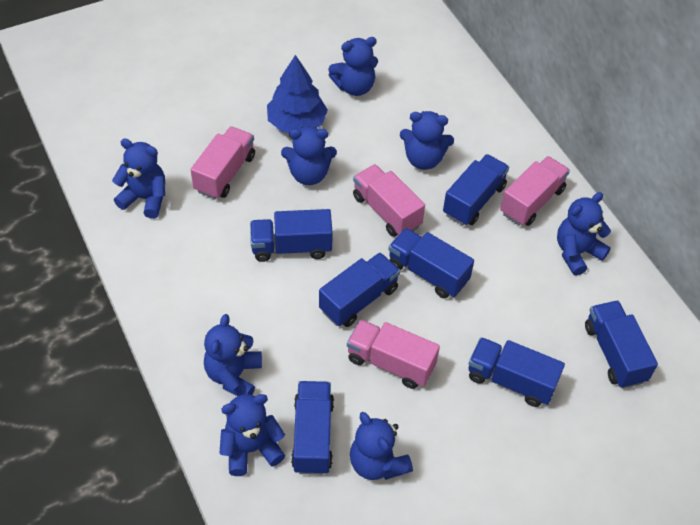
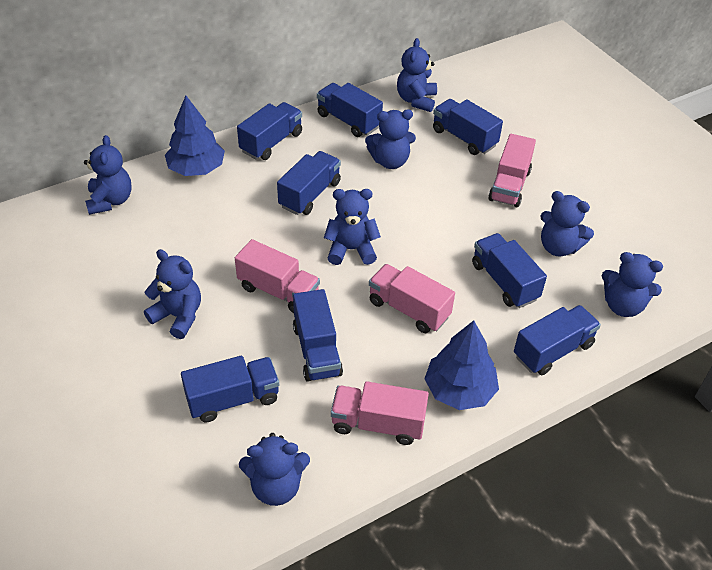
blue tree: 1 -> 2
blue truck: 7 -> 8

